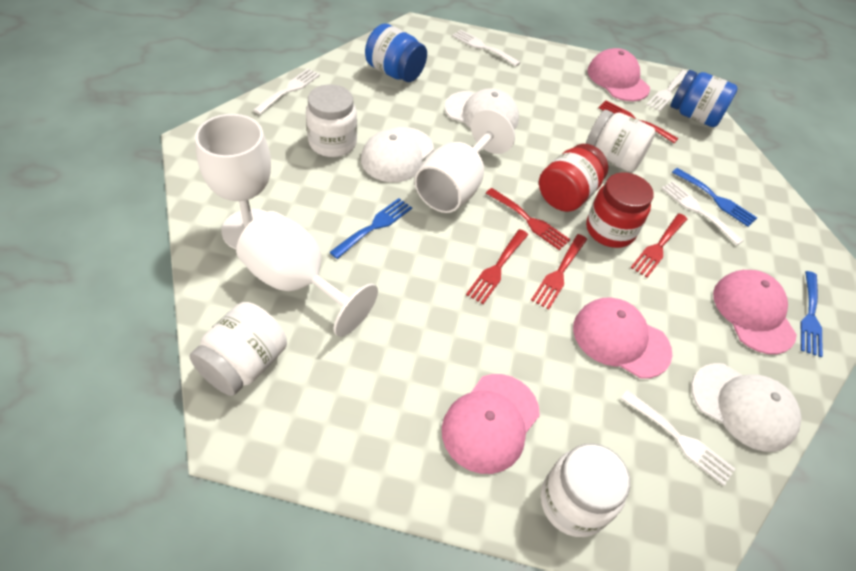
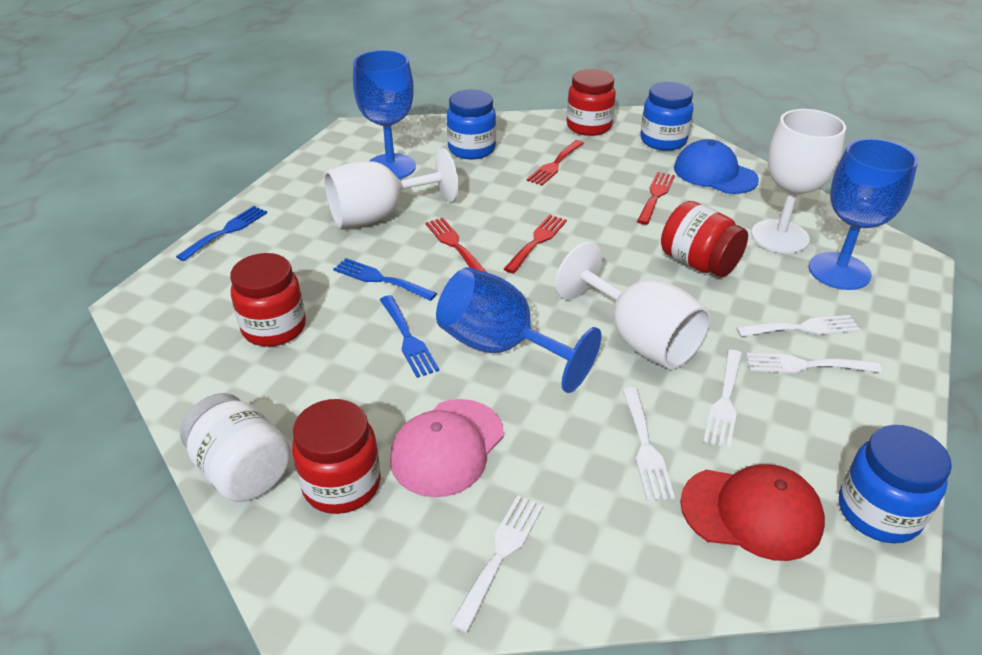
blue cap: 0 -> 1
blue goblet: 0 -> 3
blue jar: 2 -> 3
pink cap: 4 -> 1
red cap: 0 -> 1
red fork: 5 -> 4
red jar: 2 -> 4
white cap: 3 -> 0
white jar: 4 -> 1

